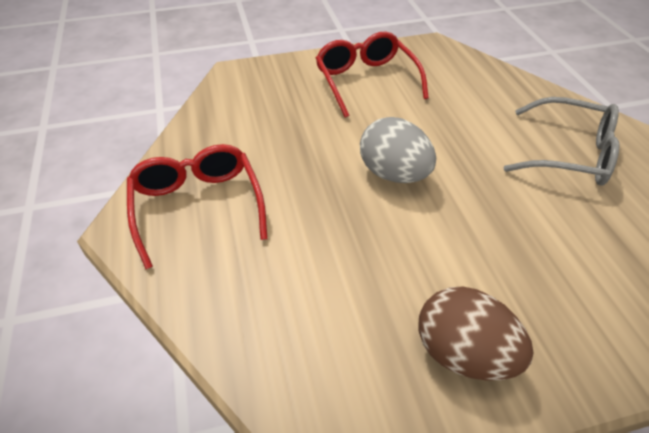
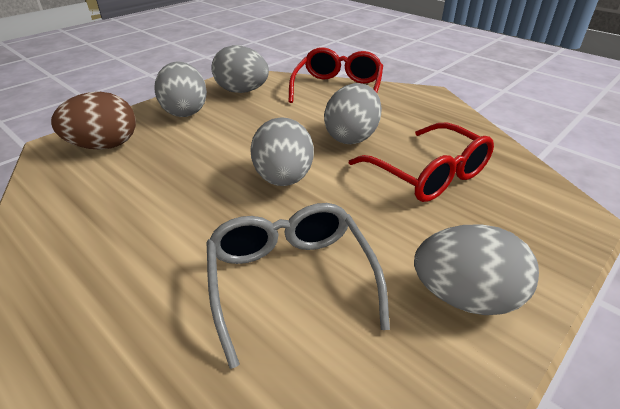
grey egg: 1 -> 5

